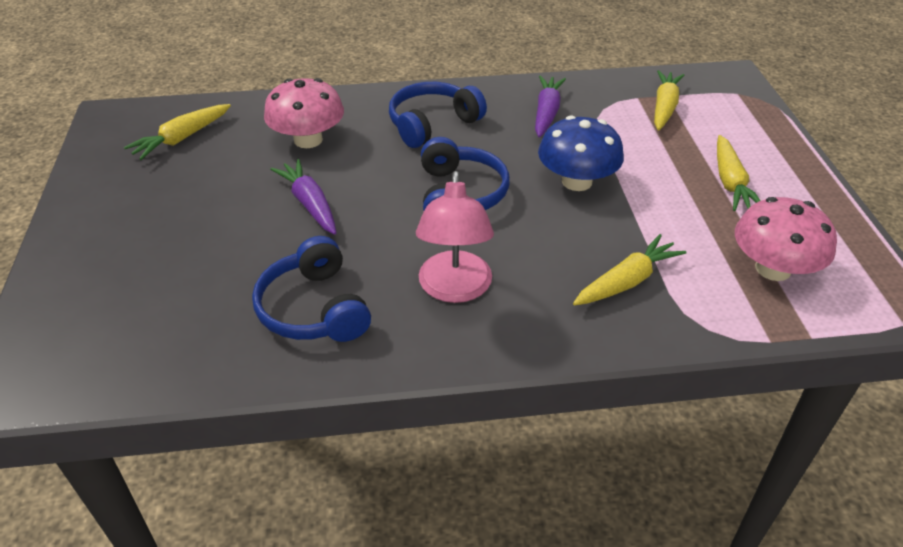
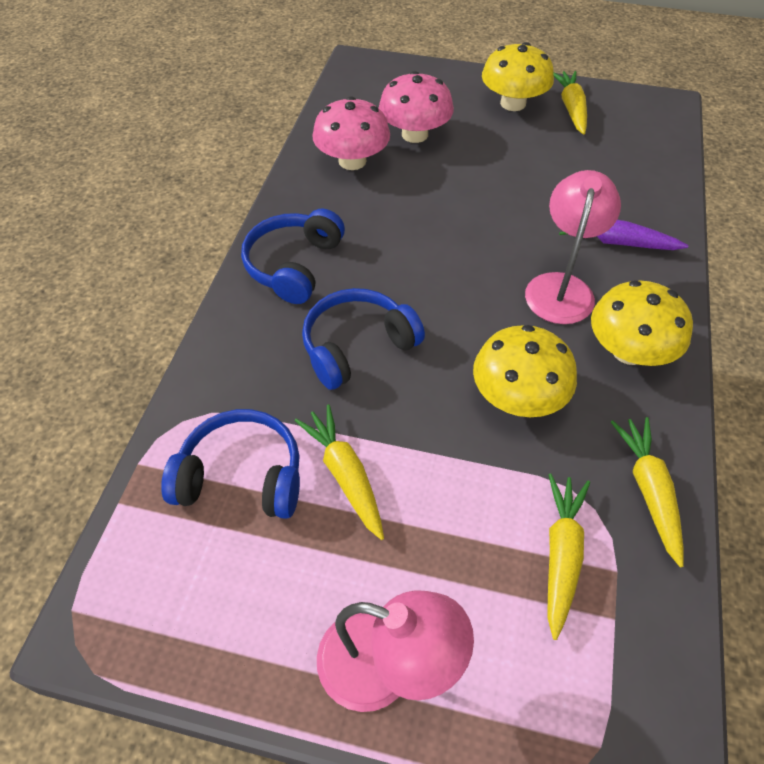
blue mushroom: 1 -> 0
pink lamp: 1 -> 2
purple carrot: 2 -> 1
yellow mushroom: 0 -> 3

